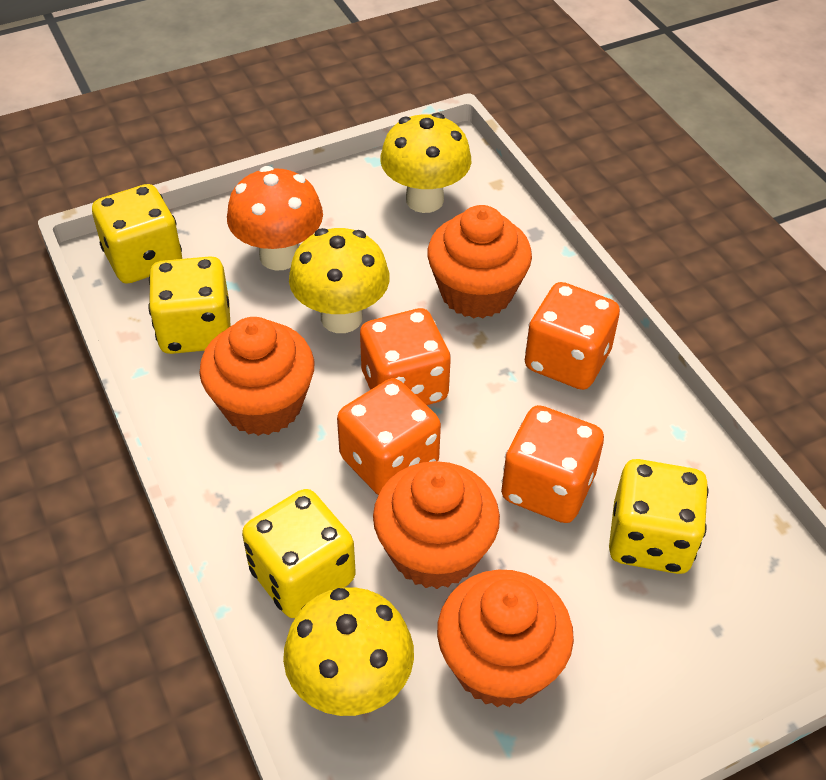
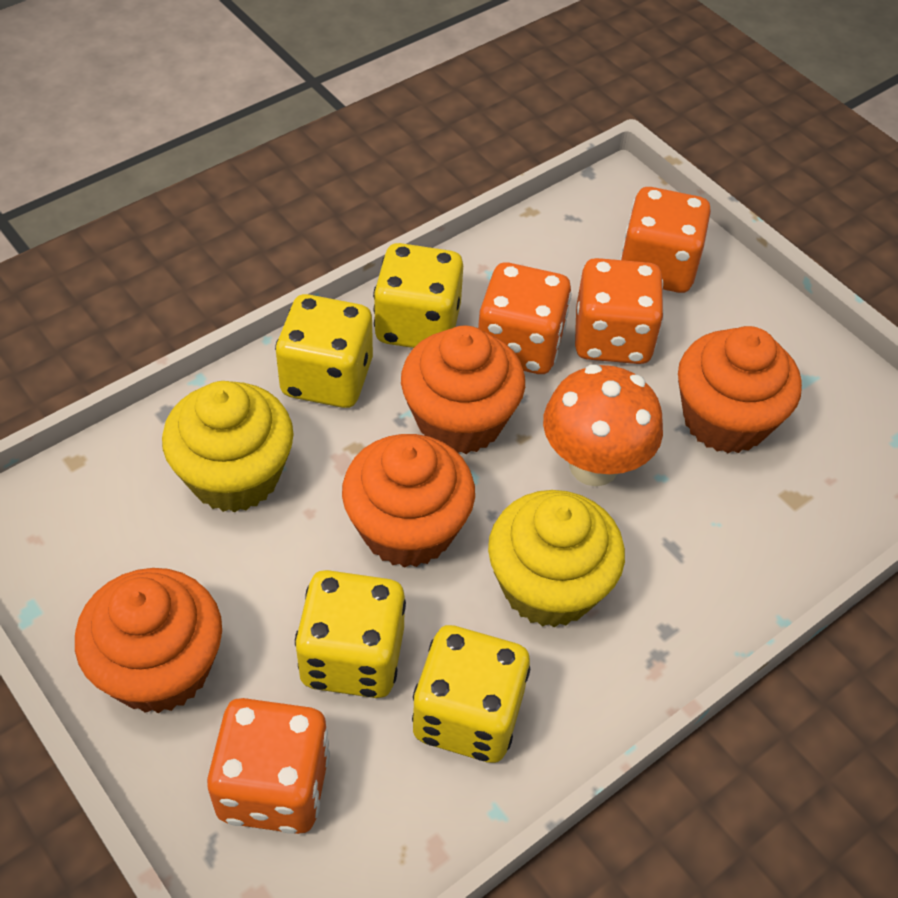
yellow cupcake: 0 -> 2
yellow mushroom: 3 -> 0

